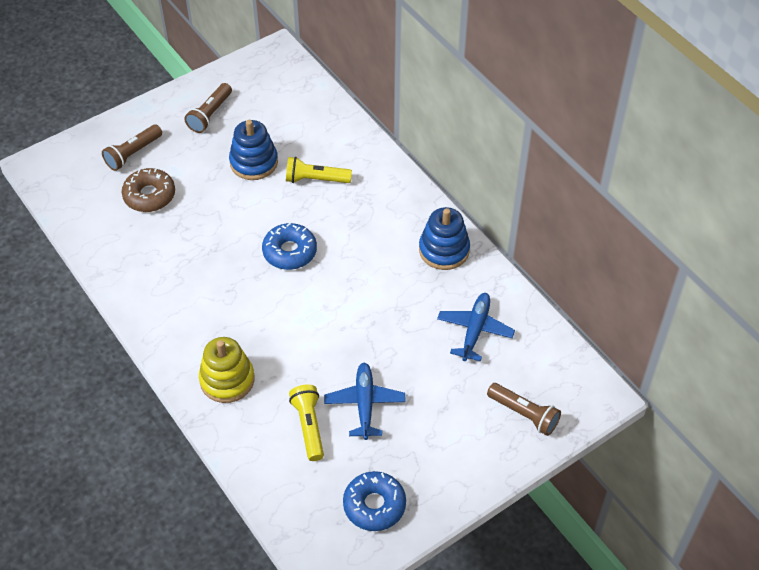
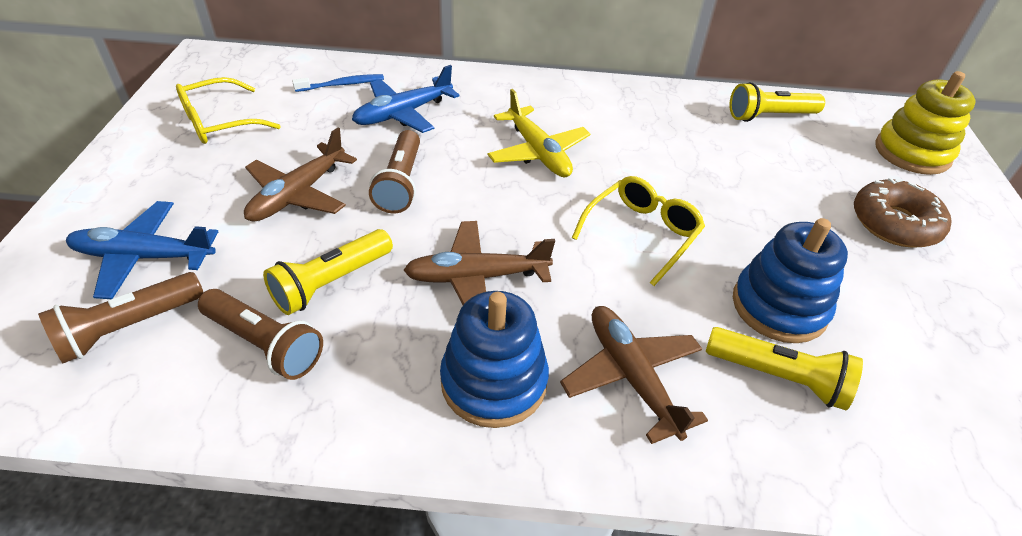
blue donut: 2 -> 0
blue toothbrush: 0 -> 1
brown plane: 0 -> 3
yellow flashlight: 2 -> 3
yellow glasses: 0 -> 2
yellow plane: 0 -> 1

